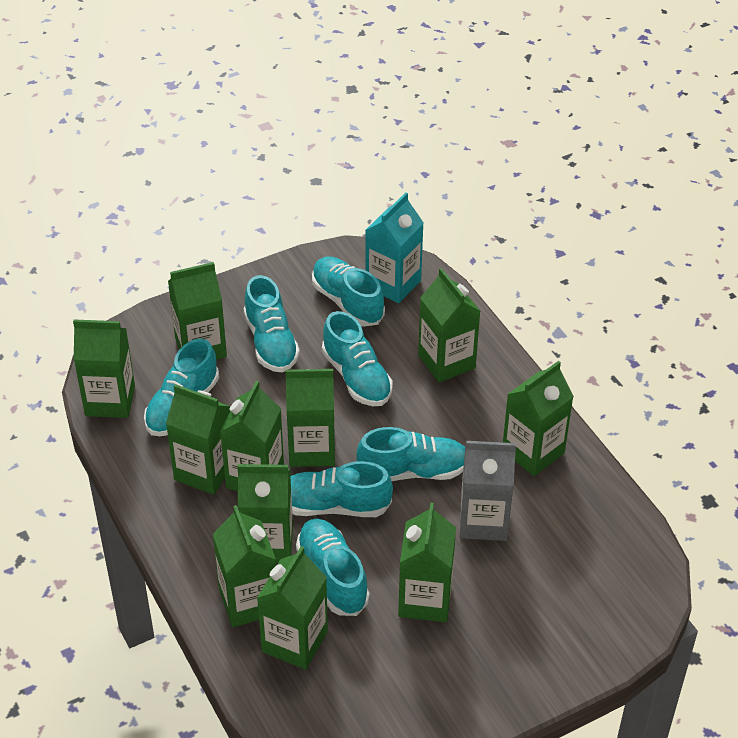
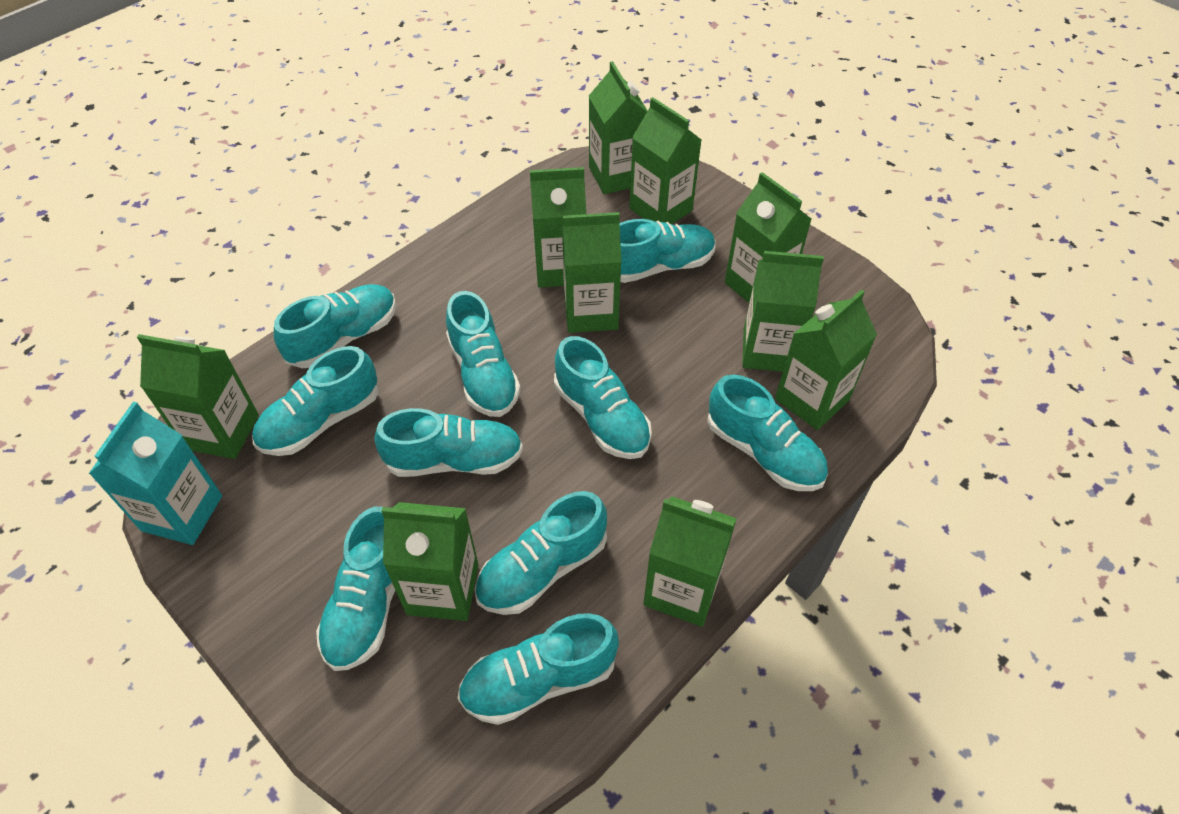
green carton: 11 -> 10
grey carton: 1 -> 0
turquoise shoe: 7 -> 10

